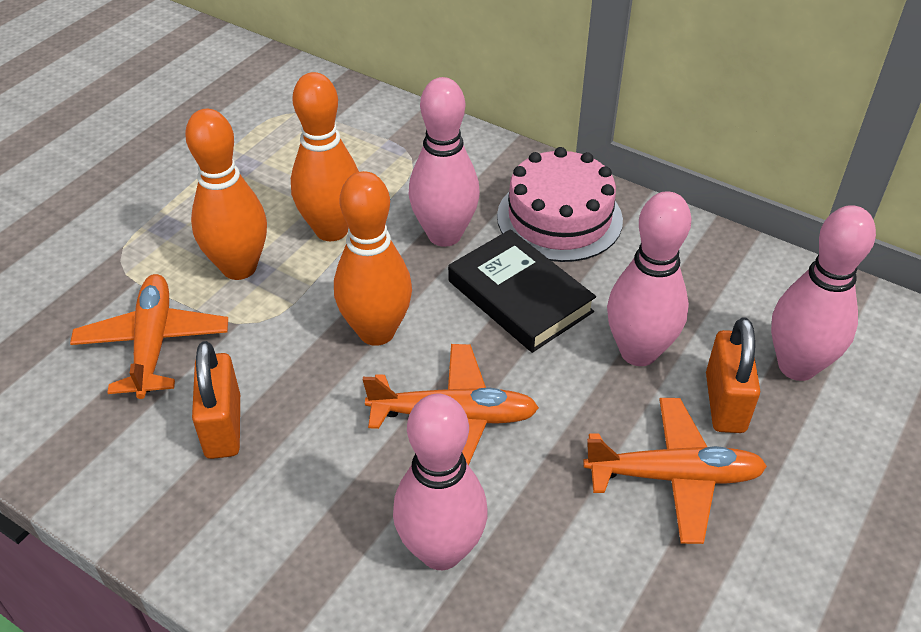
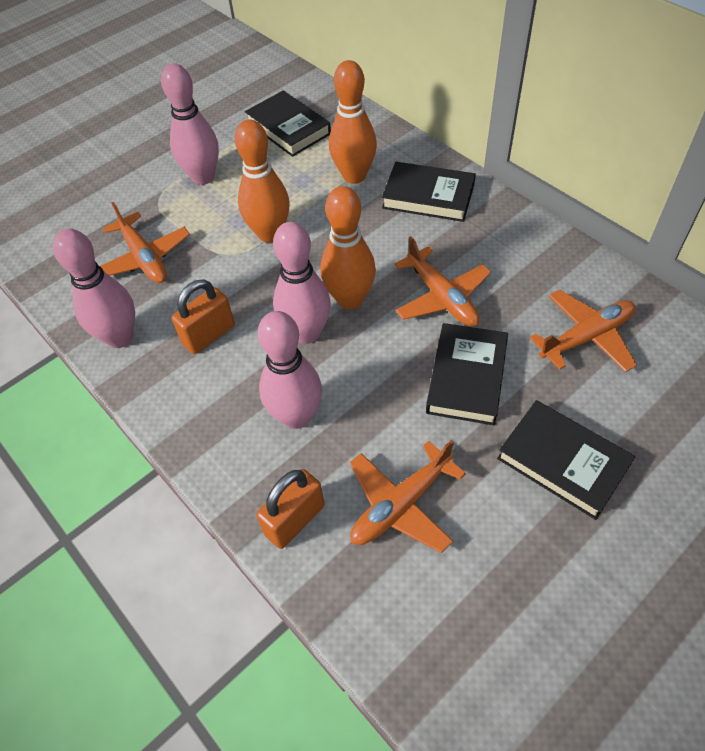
black book: 1 -> 4
orange plane: 3 -> 4
pink cake: 1 -> 0

